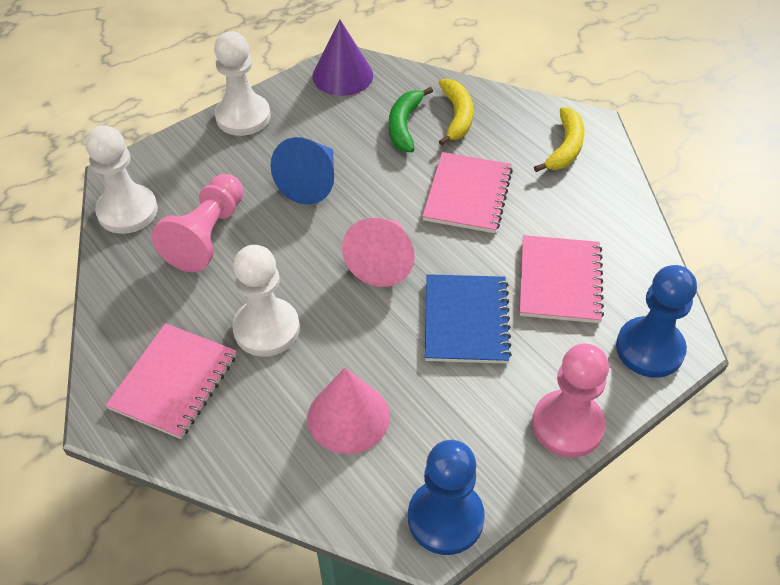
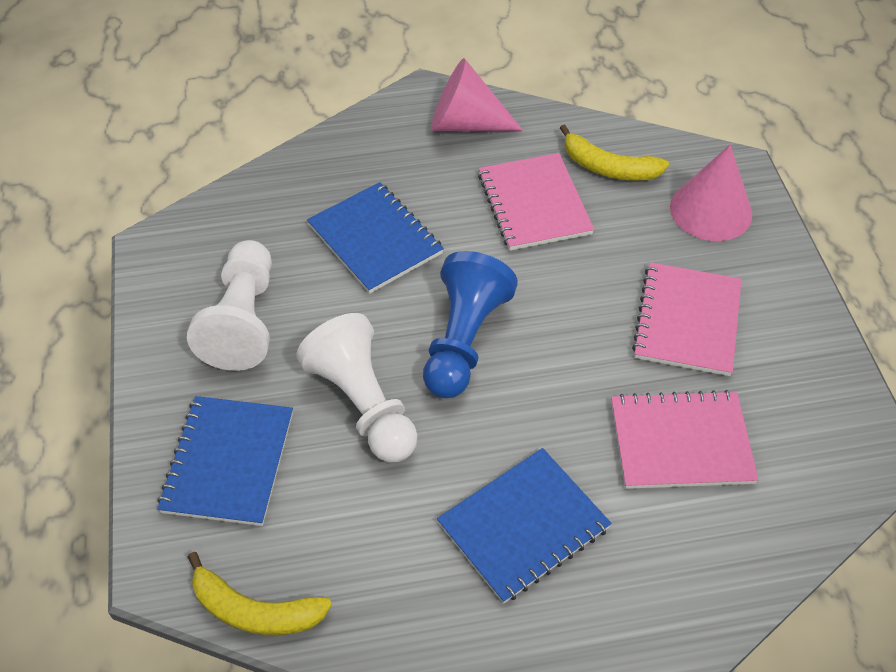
blue cone: 1 -> 0
blue notebook: 1 -> 3
blue pawn: 2 -> 1
green banana: 1 -> 0
pink pawn: 2 -> 0
purple cone: 1 -> 0
white pawn: 3 -> 2

